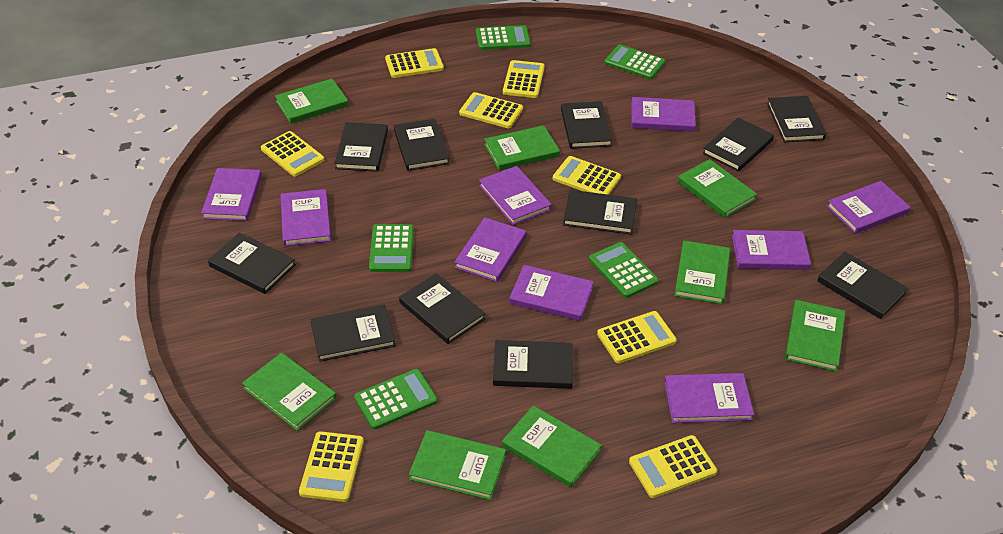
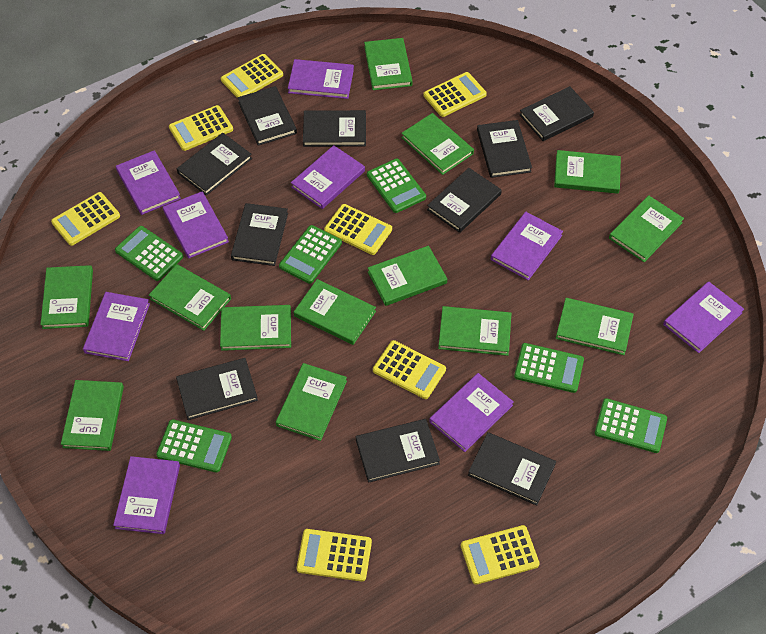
black book: 11 -> 10
green book: 8 -> 13
green calculator: 5 -> 6

